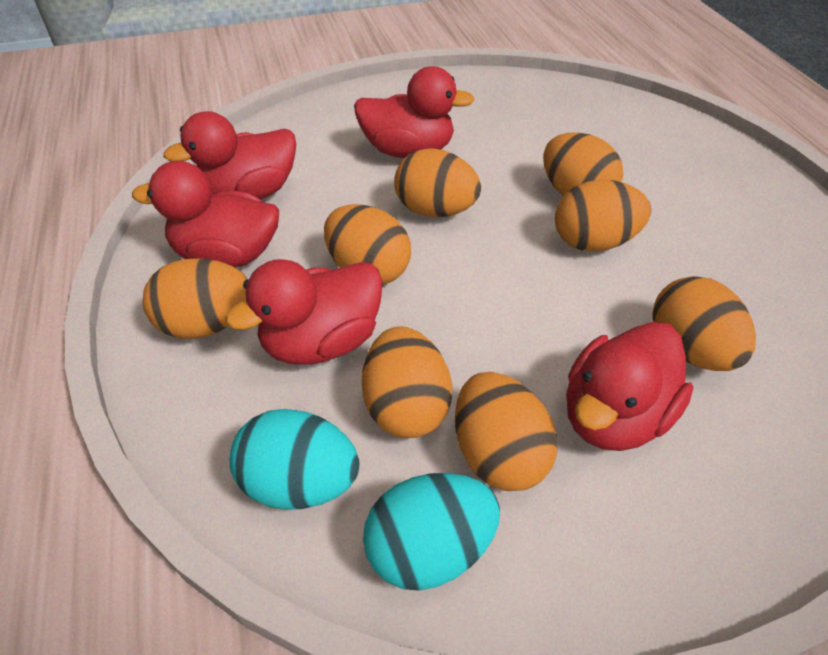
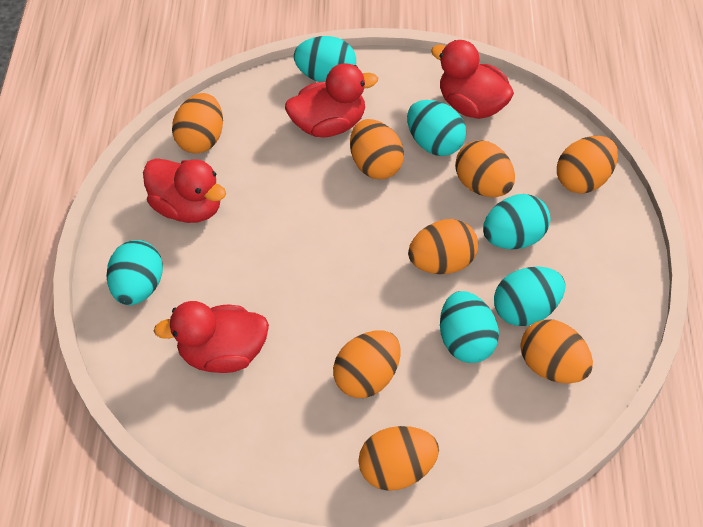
red duck: 5 -> 4
turquoise egg: 2 -> 6

